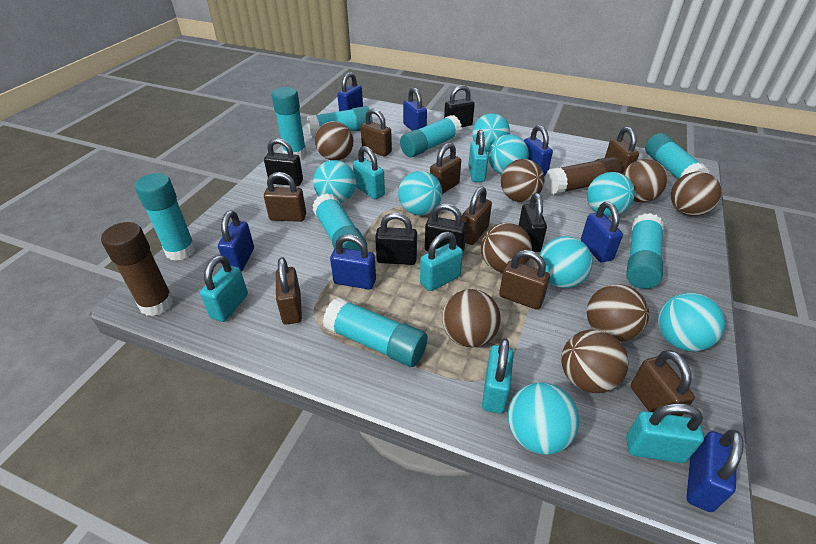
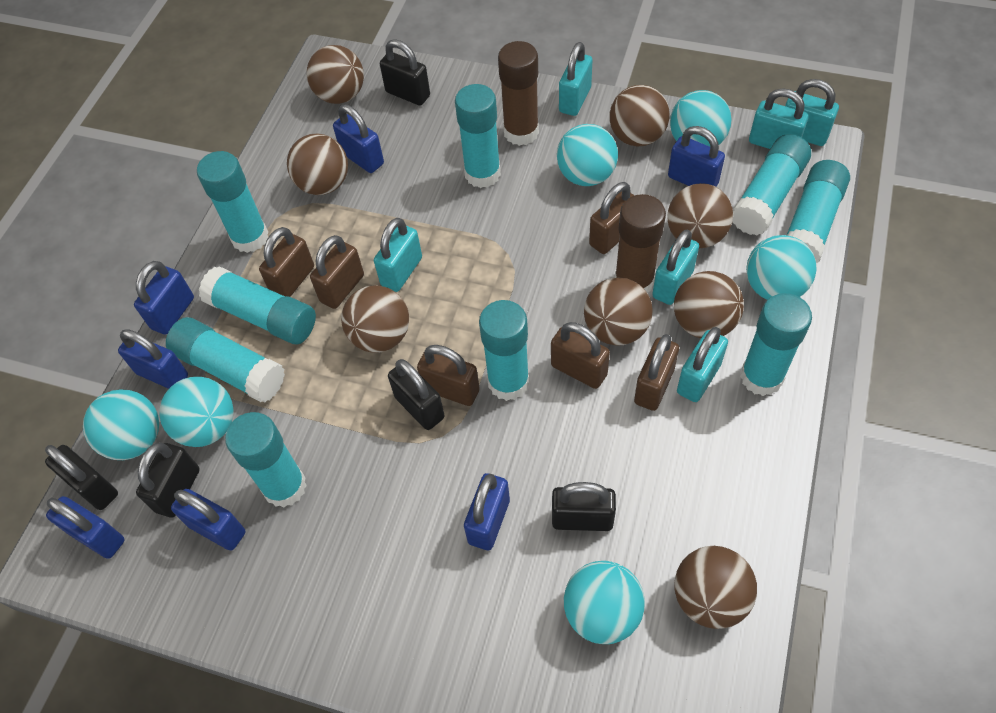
brown padlock: 8 -> 6
turquoise ball: 8 -> 6
turquoise glue stick: 8 -> 9

